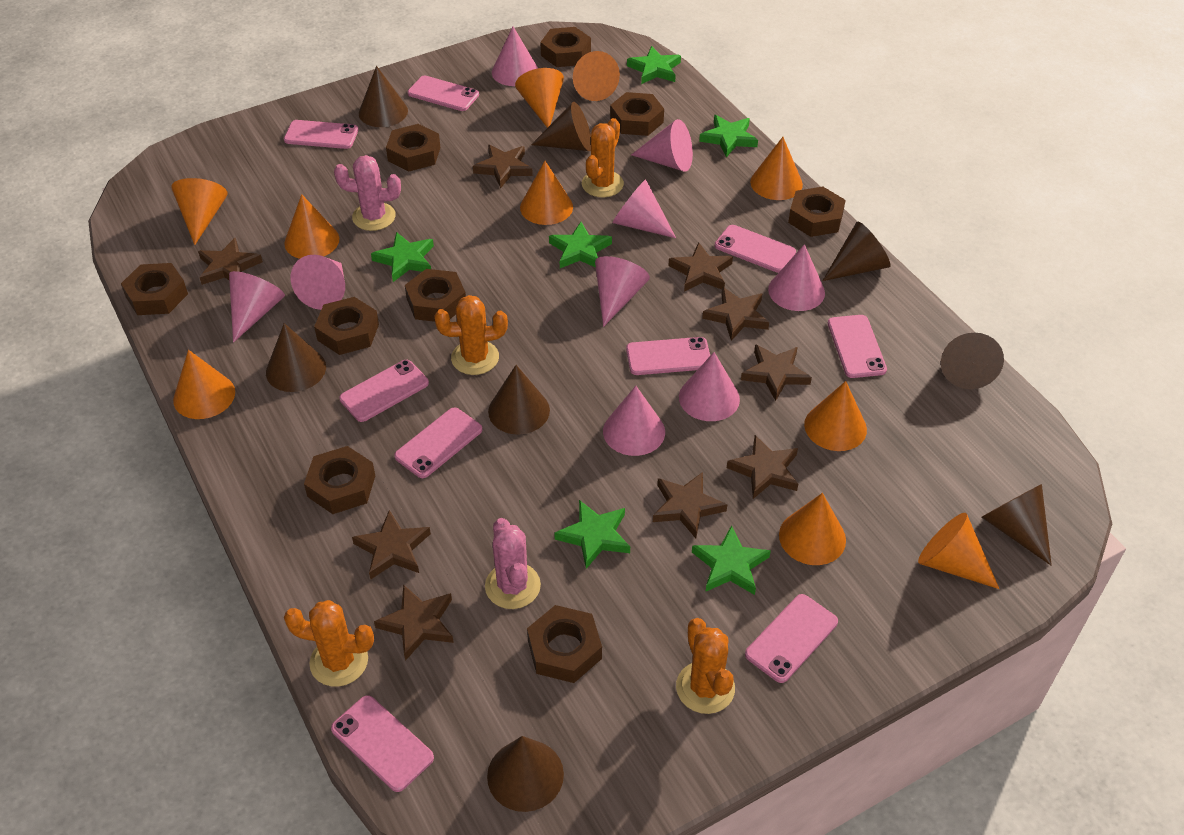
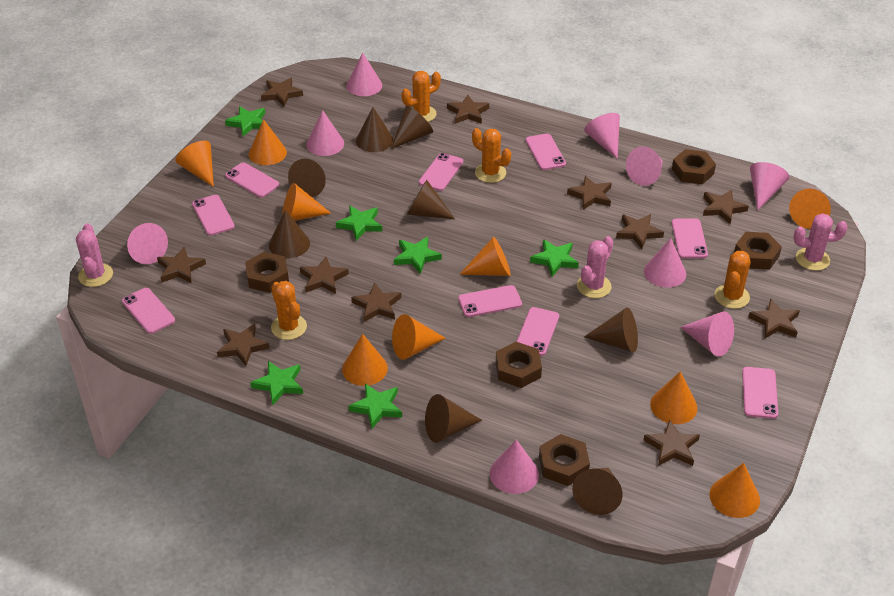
brown nut: 9 -> 5
brown star: 9 -> 11
orange cone: 10 -> 9
pink cactus: 2 -> 3

